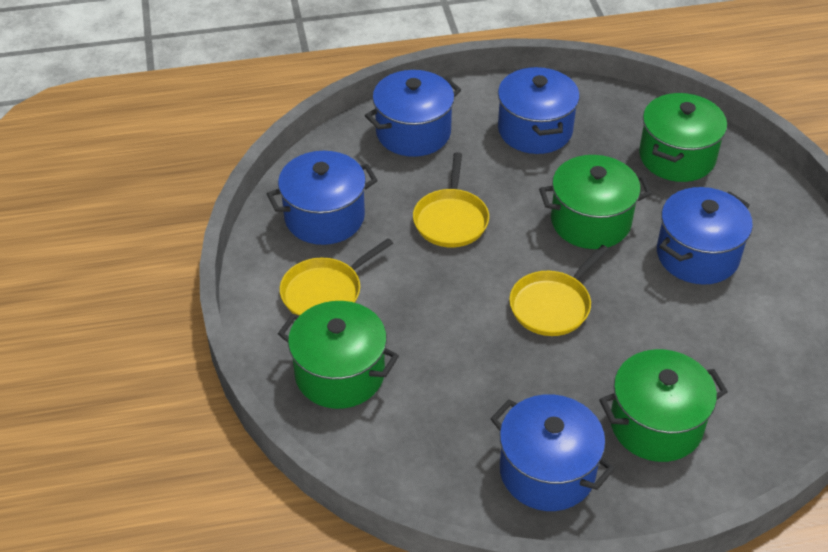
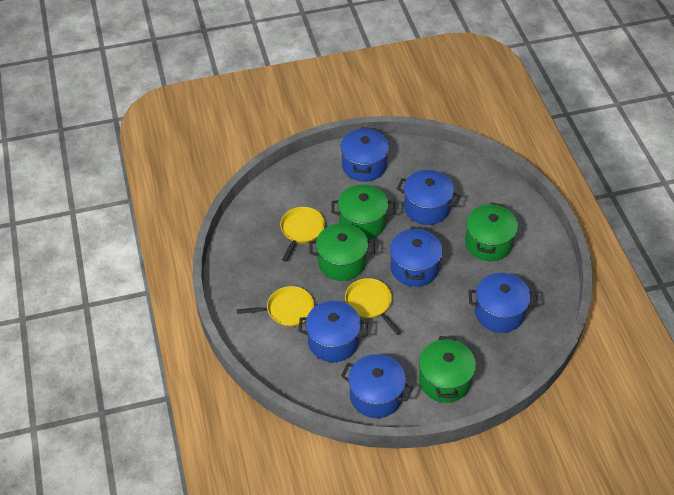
blue pot: 5 -> 6

